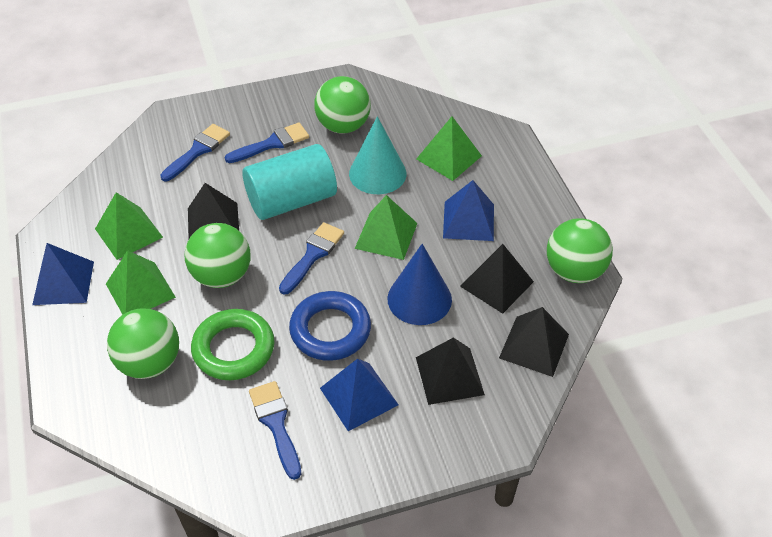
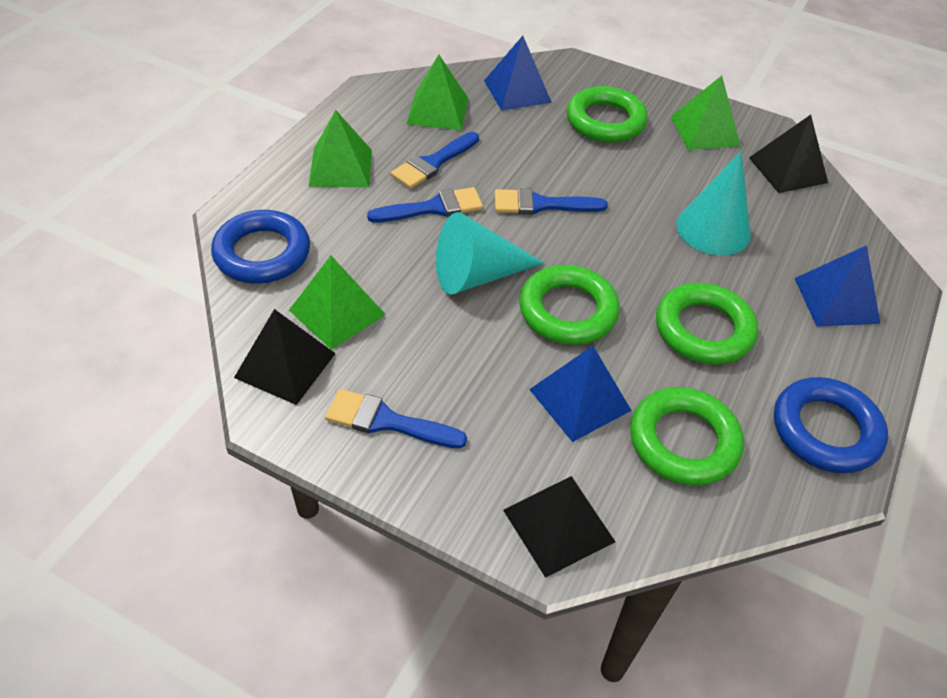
black pyramid: 4 -> 3
blue cone: 1 -> 0
blue ring: 1 -> 2
green ball: 4 -> 0
green ring: 1 -> 4
turquoise cone: 1 -> 2
turquoise cylinder: 1 -> 0

